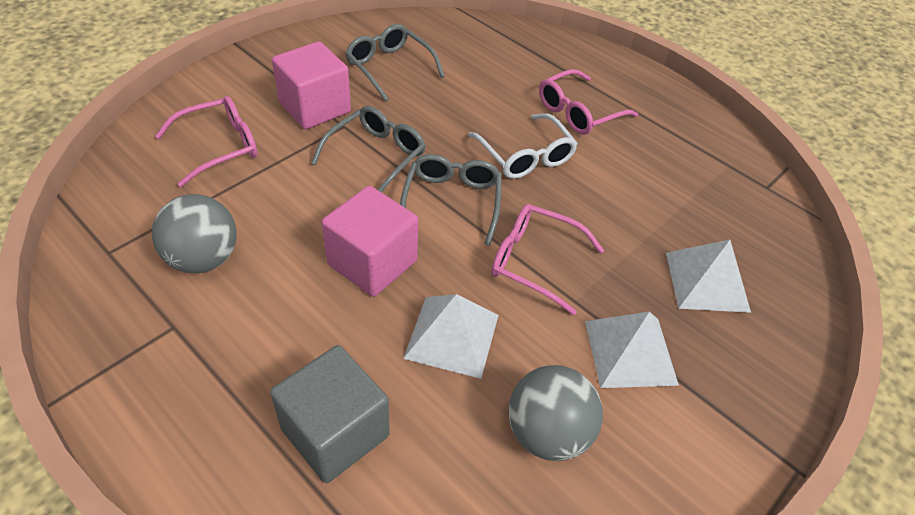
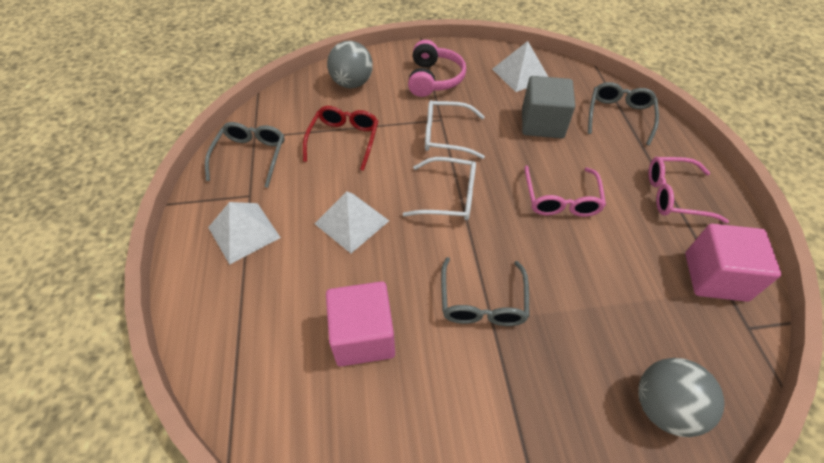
pink glasses: 3 -> 2
pink headphones: 0 -> 1
red glasses: 0 -> 1
white glasses: 1 -> 2

